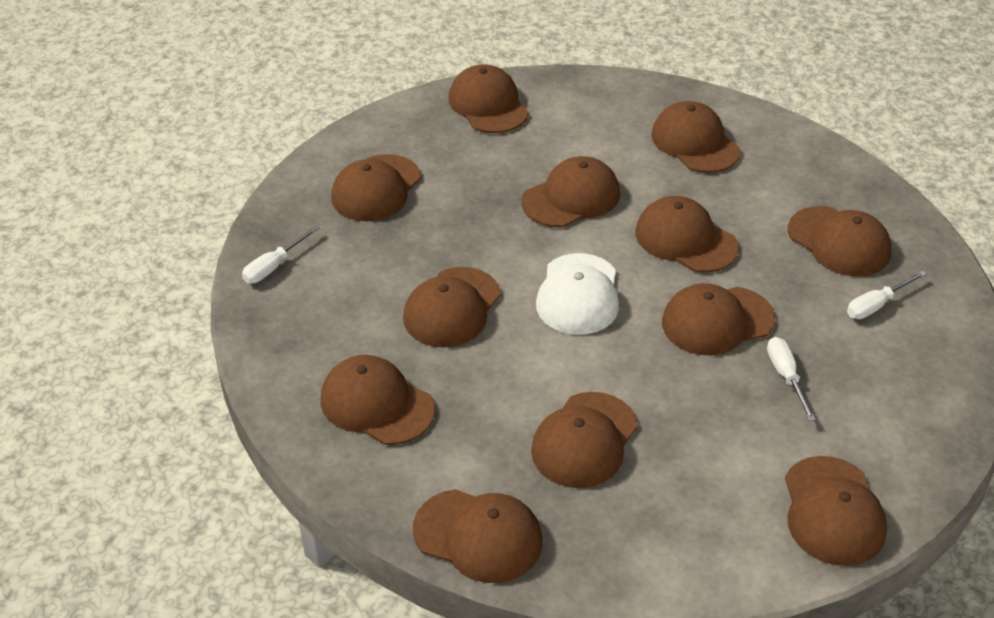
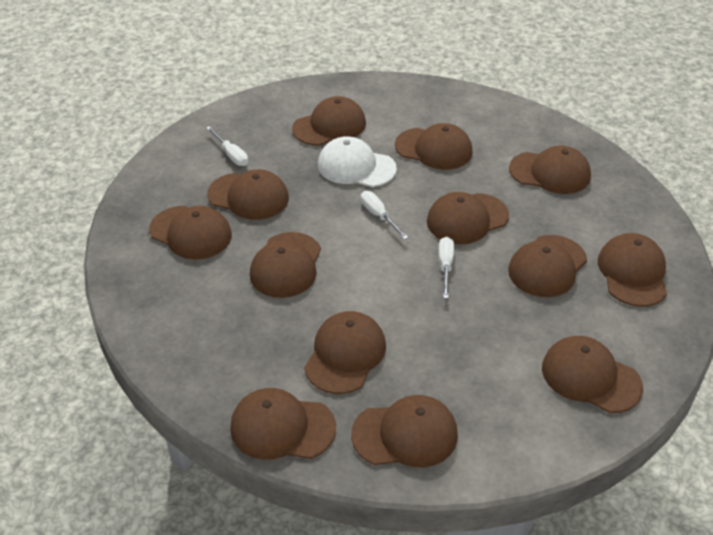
brown cap: 12 -> 13

